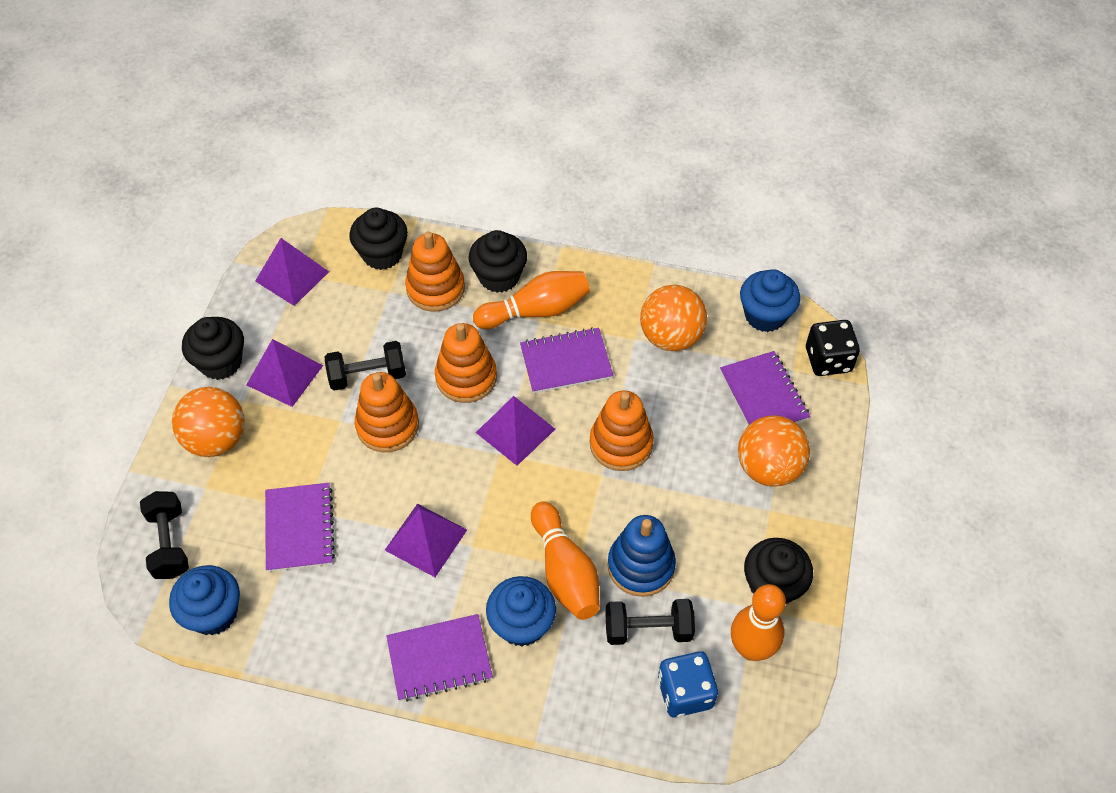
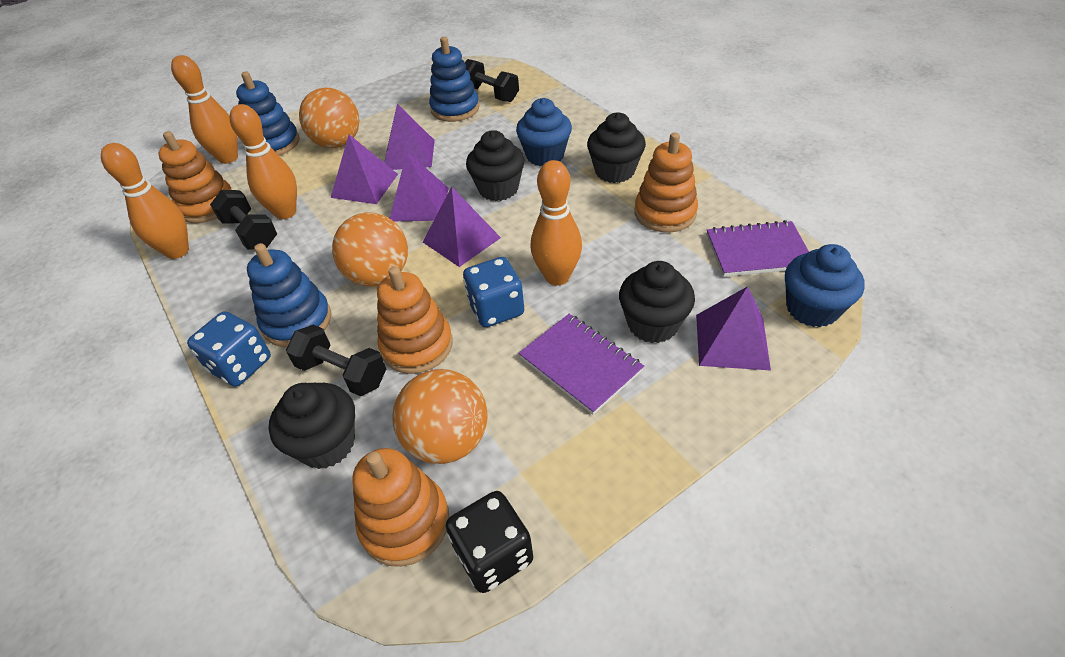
blue cupcake: 3 -> 2
blue dice: 1 -> 2
blue stacking toy: 1 -> 3
orange bowling pin: 3 -> 4
purple notebook: 4 -> 2
purple pyramid: 4 -> 5

